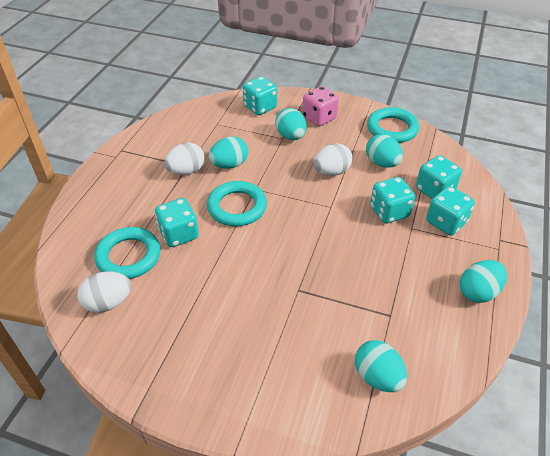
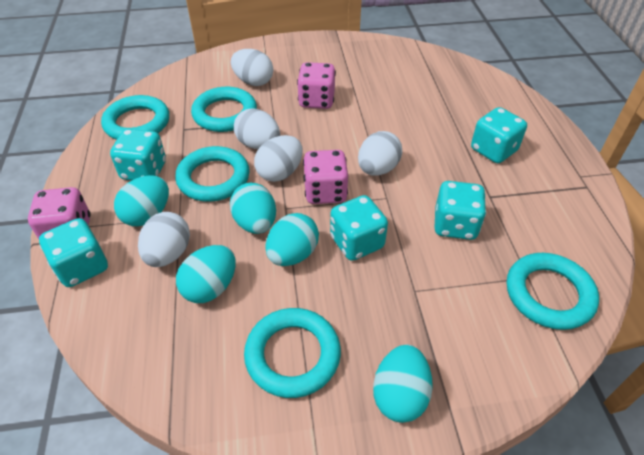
pink dice: 1 -> 3
turquoise ring: 3 -> 5
white egg: 3 -> 5

